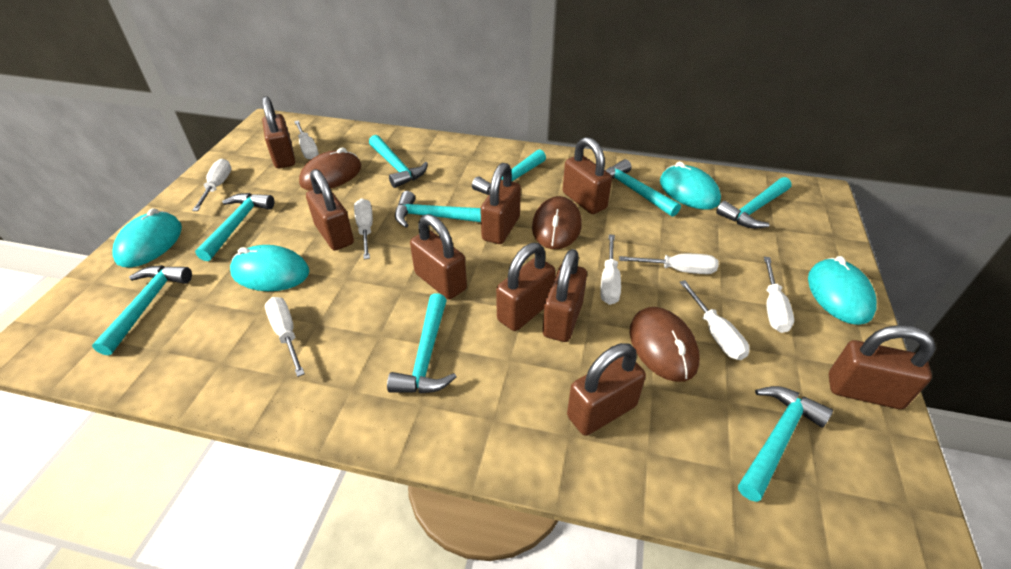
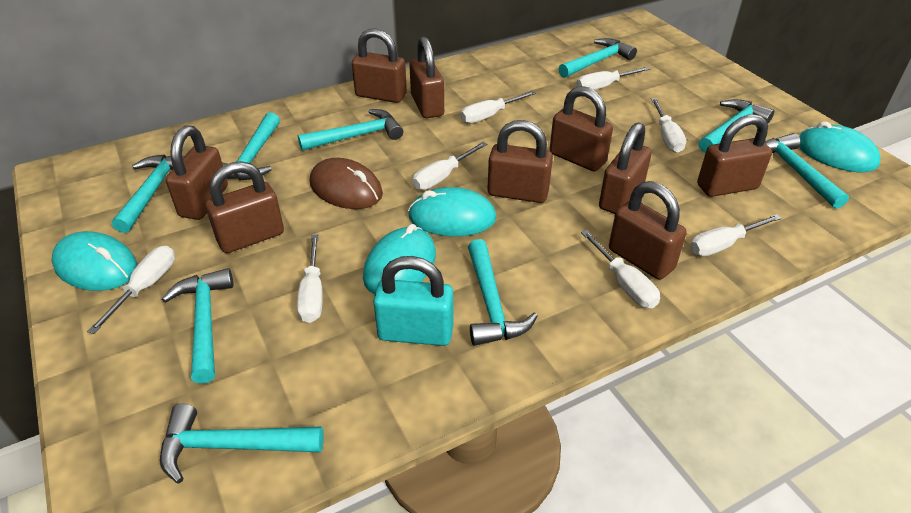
brown mouse: 3 -> 1
turquoise padlock: 0 -> 1

